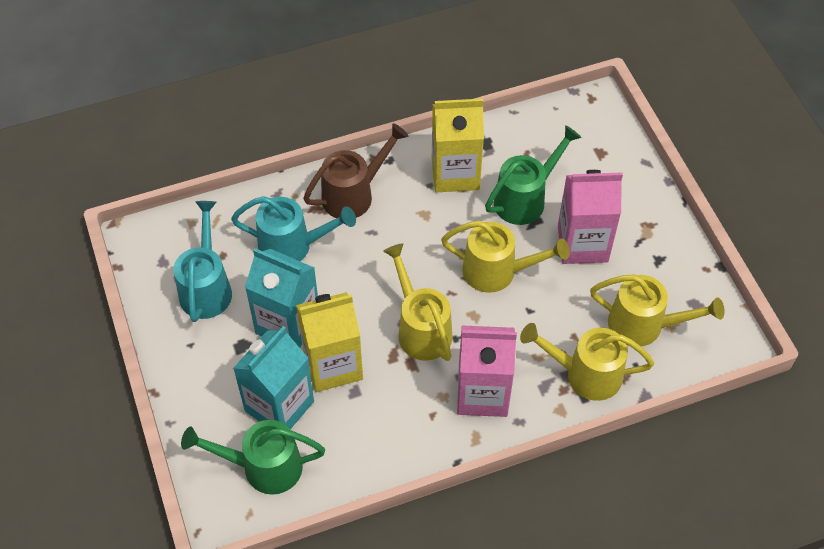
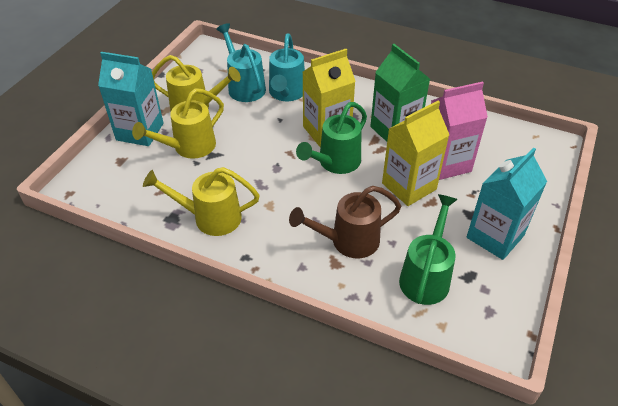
green carton: 0 -> 1
pink carton: 2 -> 1
yellow watering can: 4 -> 3

